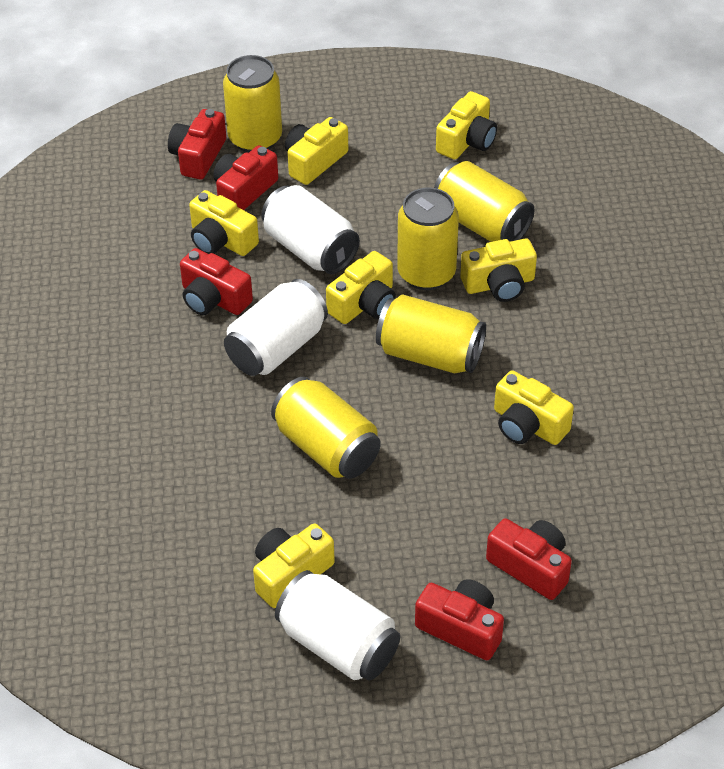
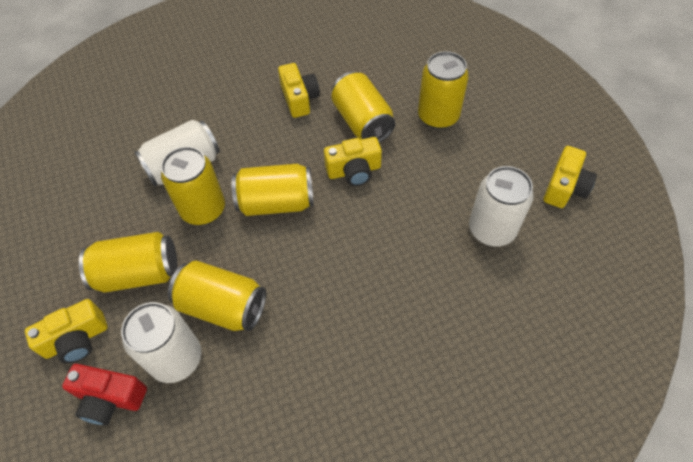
red camera: 5 -> 1
yellow camera: 7 -> 4
yellow can: 5 -> 6

